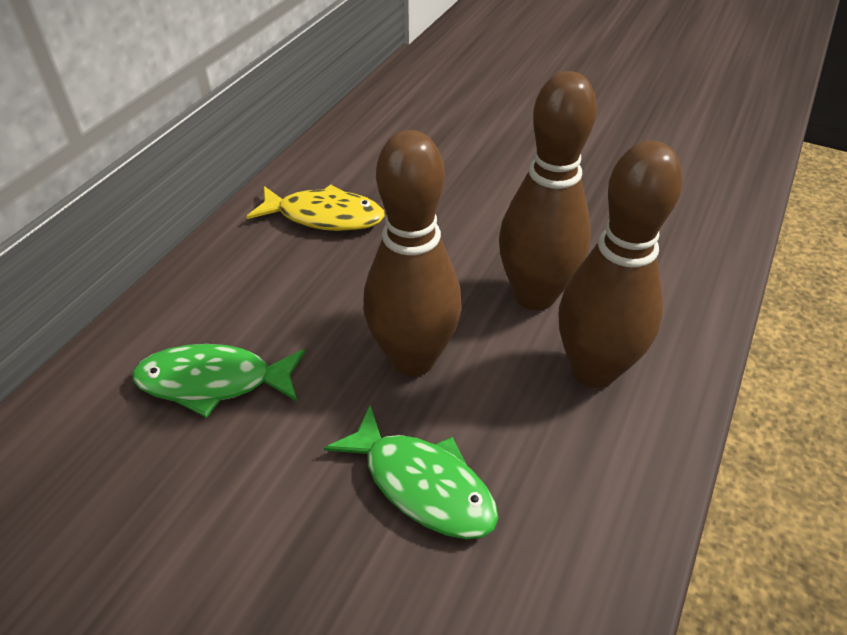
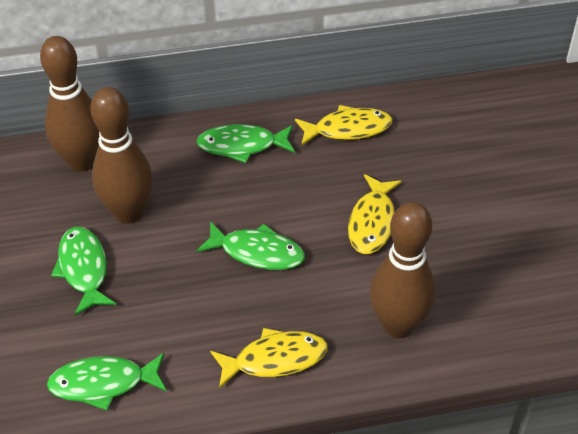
green fish: 2 -> 4
yellow fish: 1 -> 3

